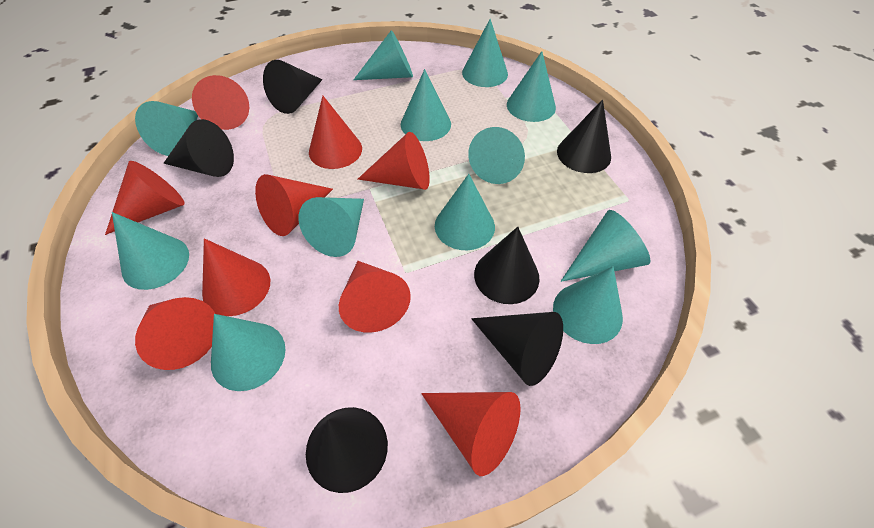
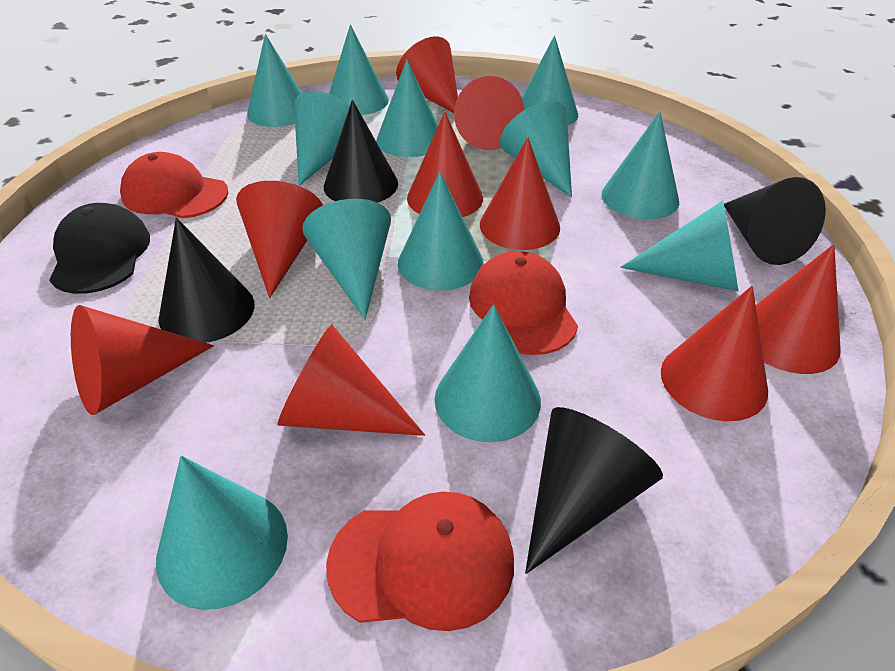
black cap: 0 -> 1
black cone: 6 -> 4
red cap: 0 -> 3

